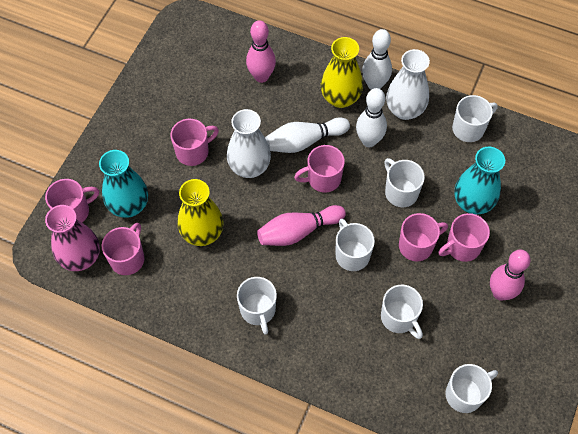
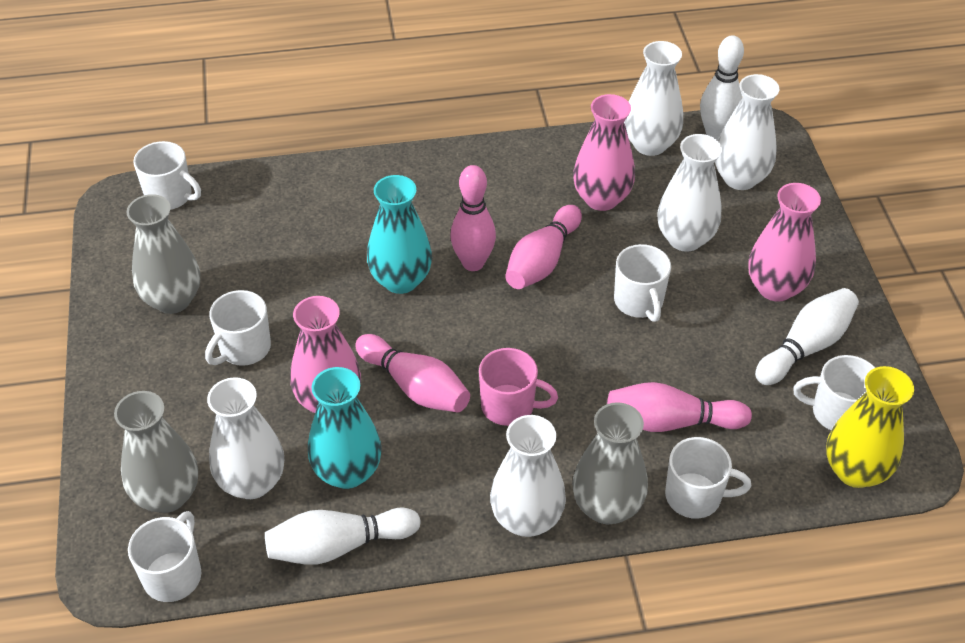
grey vase: 0 -> 3
pink bowling pin: 3 -> 4
pink mug: 6 -> 1
pink vase: 1 -> 3
white vase: 2 -> 5
yellow vase: 2 -> 1

